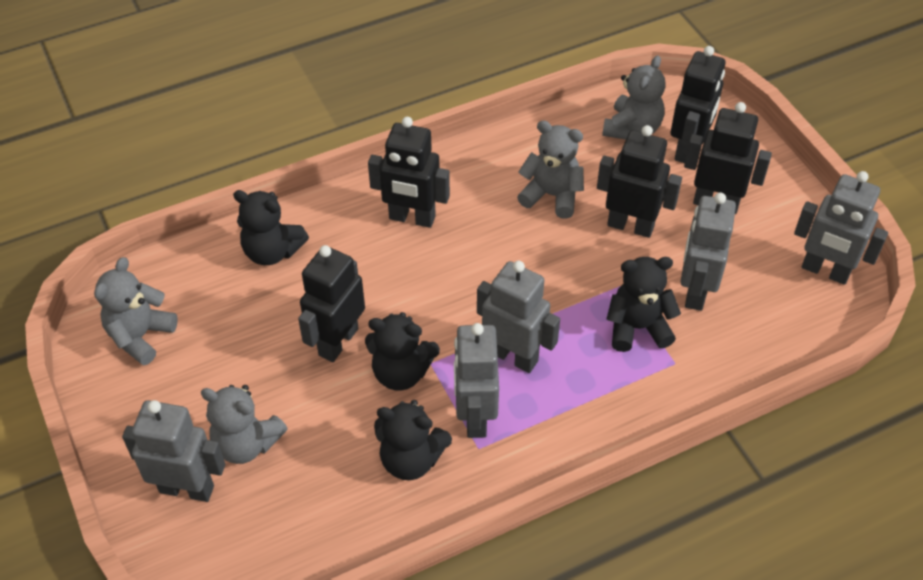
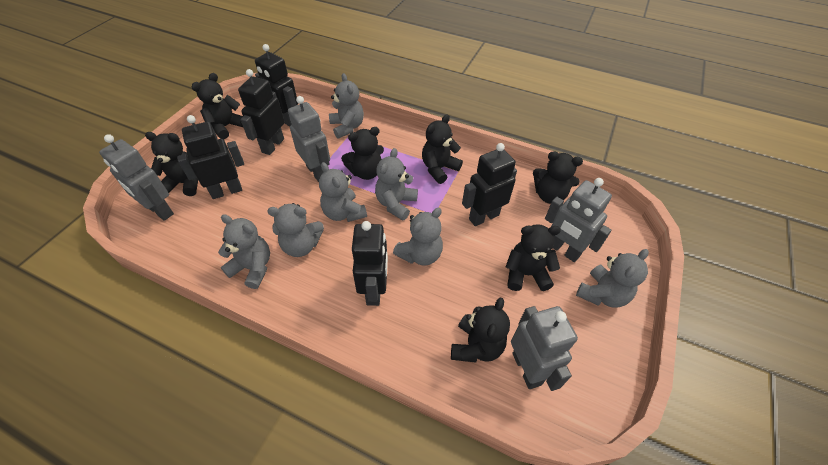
black teddy bear: 4 -> 7
grey robot: 5 -> 4
grey teddy bear: 4 -> 7

